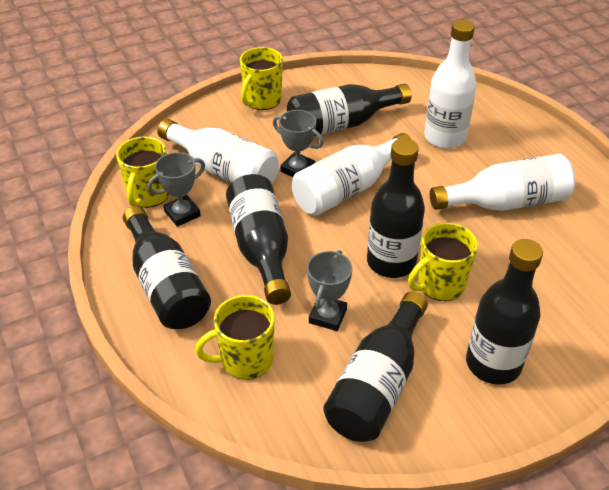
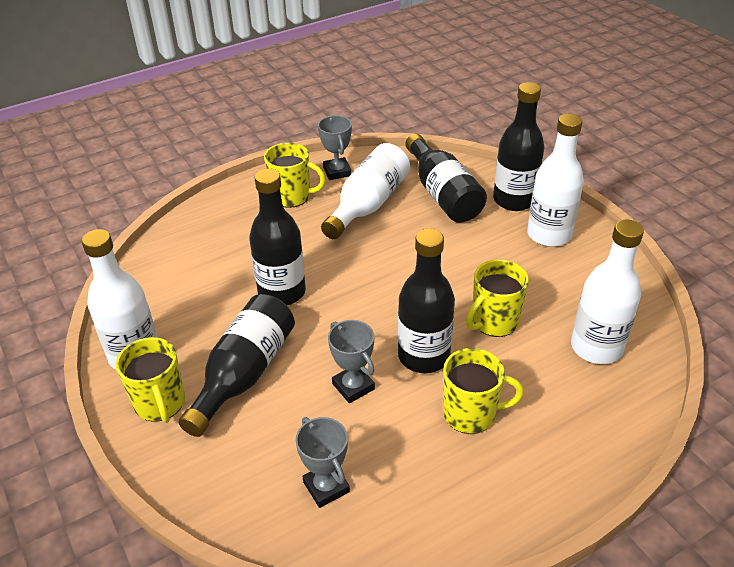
black bottle: 6 -> 5

